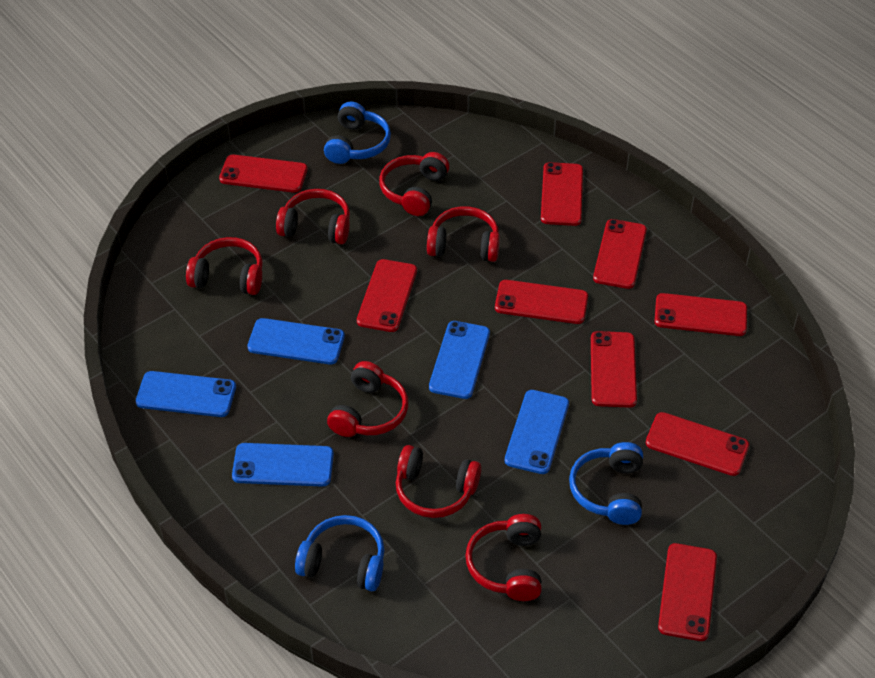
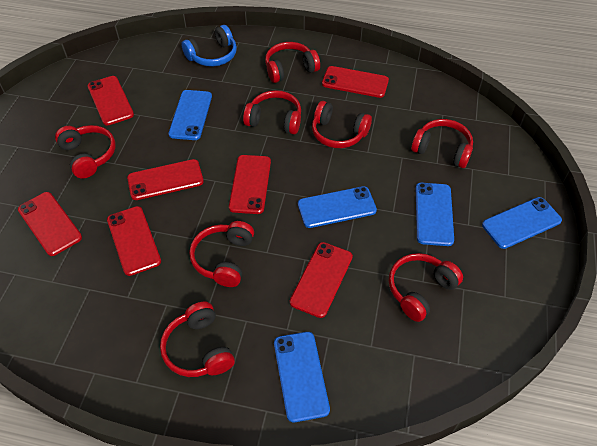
blue headphones: 3 -> 1
red headphones: 7 -> 8
red phone: 9 -> 7

